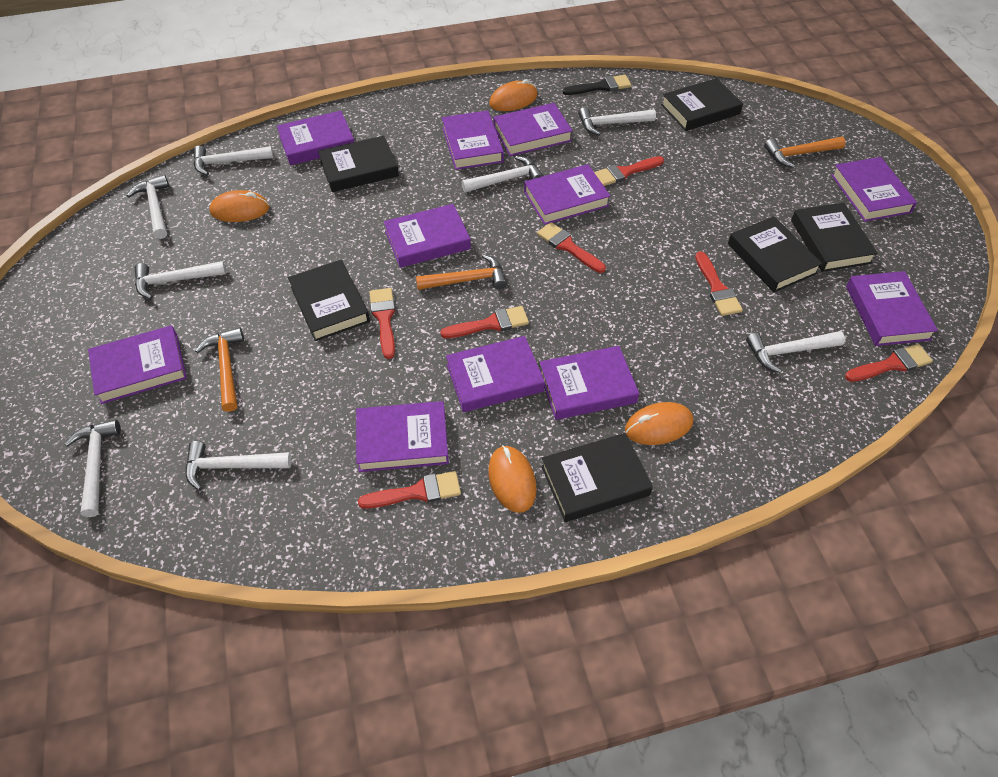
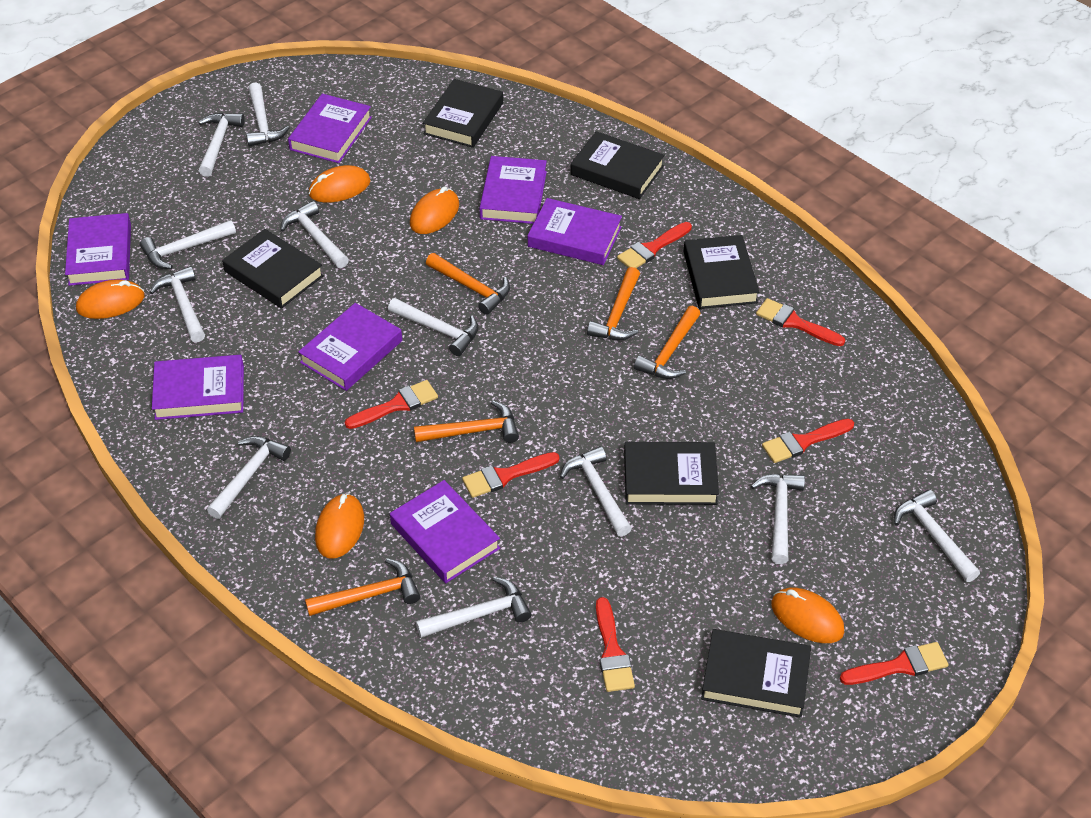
black brush: 1 -> 0
orange hammer: 3 -> 5
orange mouse: 4 -> 5
purple book: 11 -> 7
white hammer: 8 -> 11

